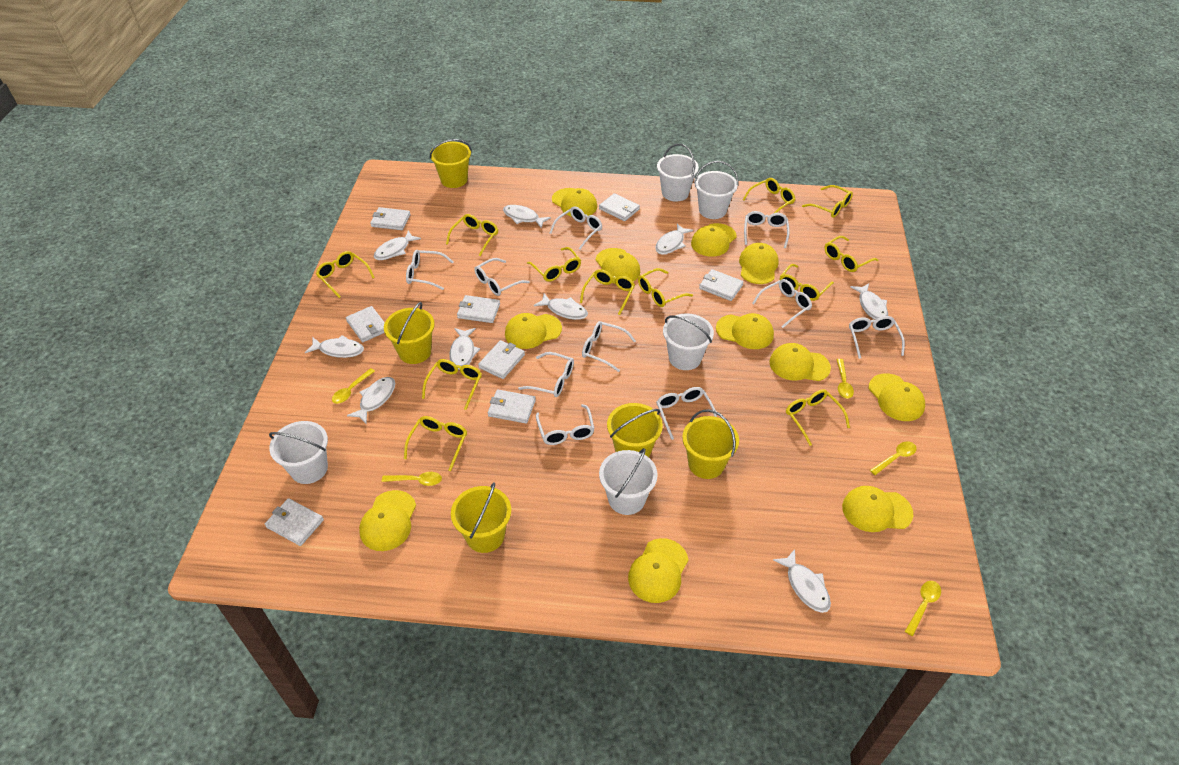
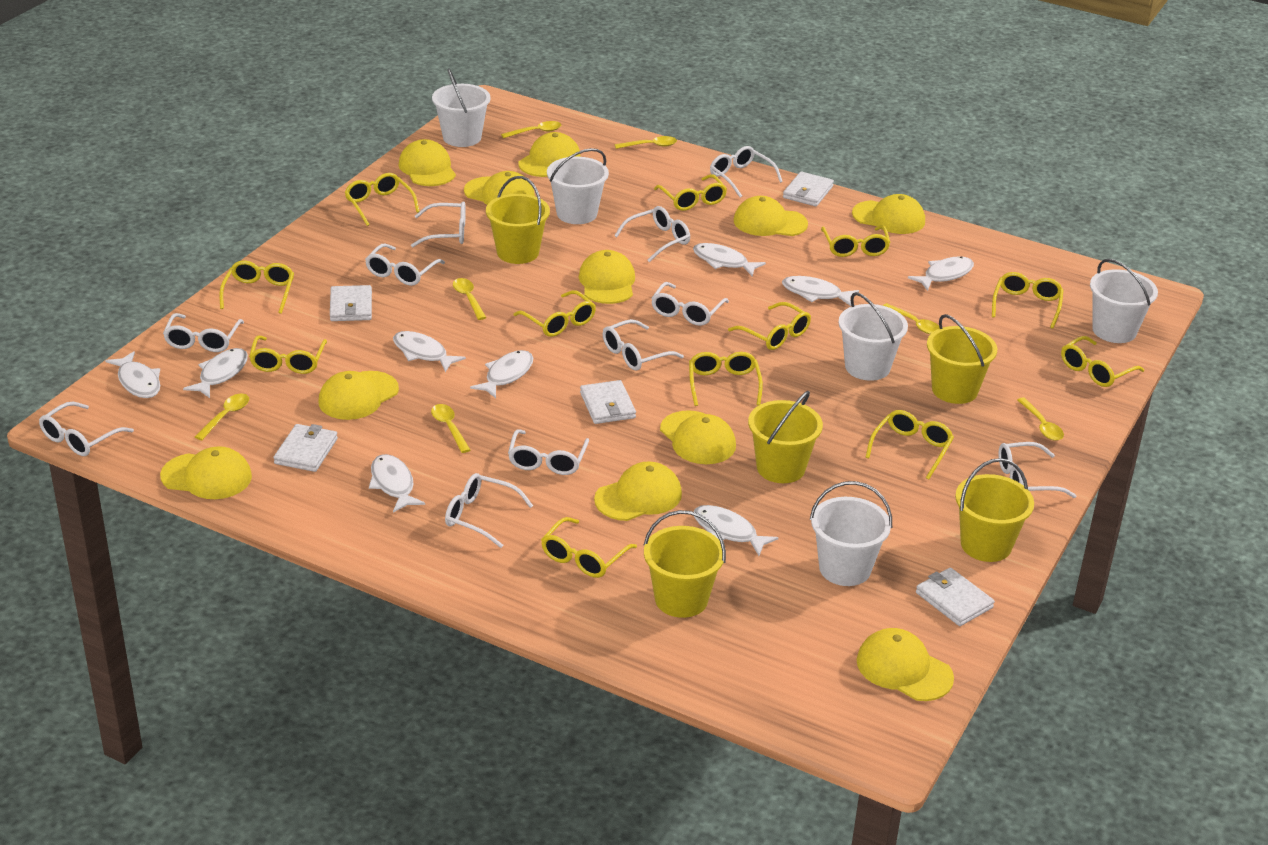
white glasses: 10 -> 11
white wallet: 8 -> 5
yellow spoon: 5 -> 7

